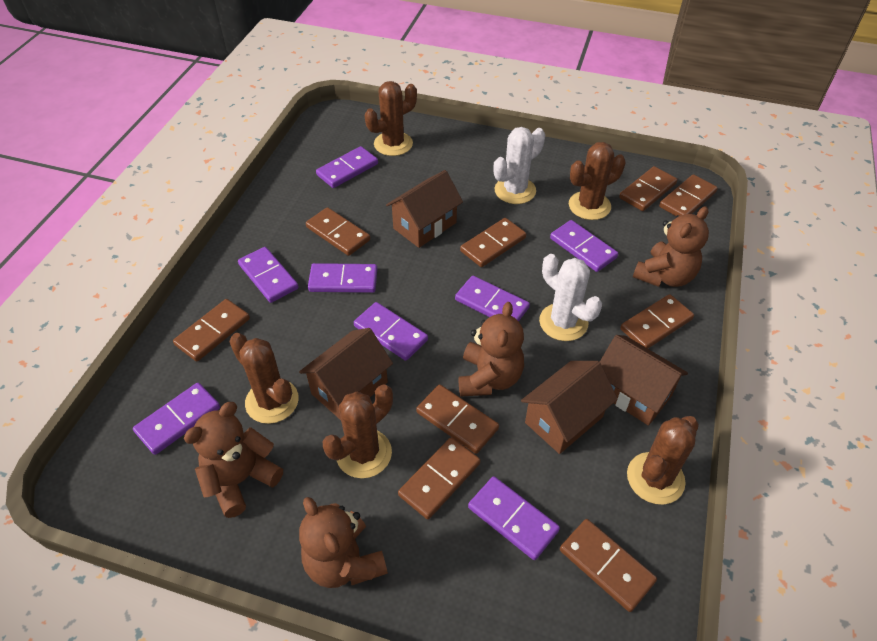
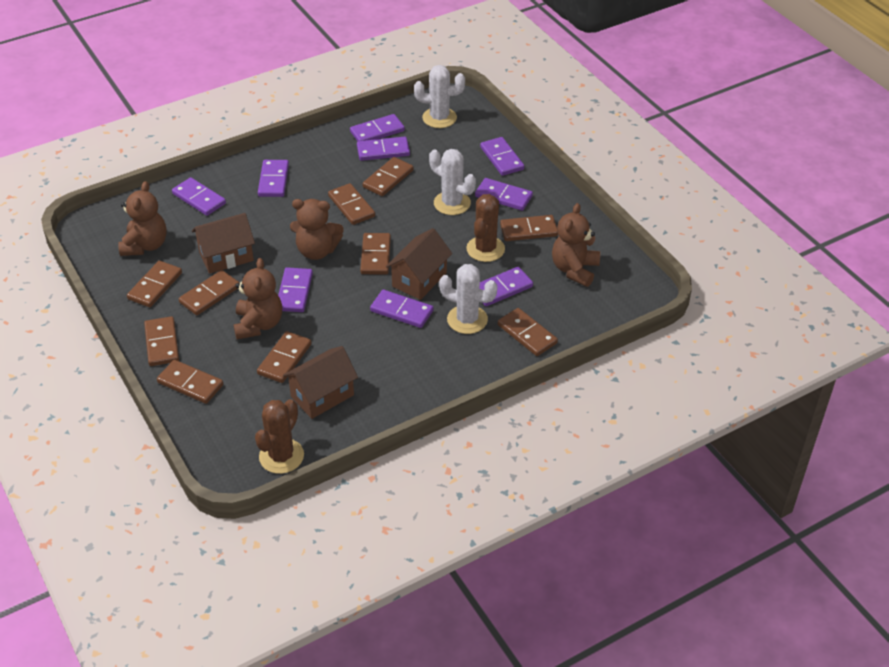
brown cactus: 5 -> 2
brown domino: 9 -> 10
brown house: 4 -> 3
purple domino: 8 -> 9
white cactus: 2 -> 3

